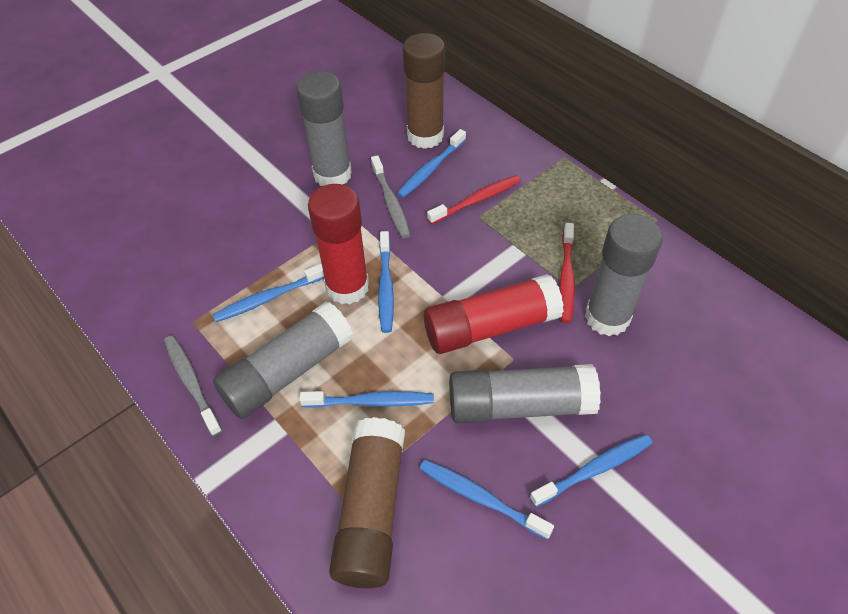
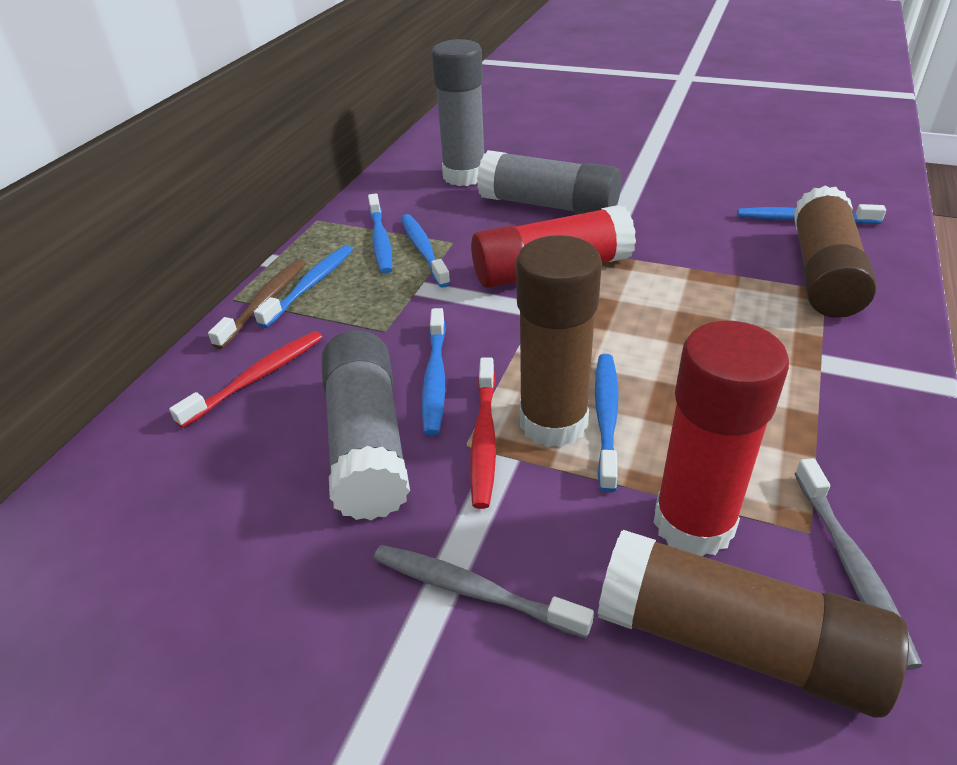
brown glue stick: 2 -> 3
brown toothbrush: 0 -> 1
grey glue stick: 4 -> 3

